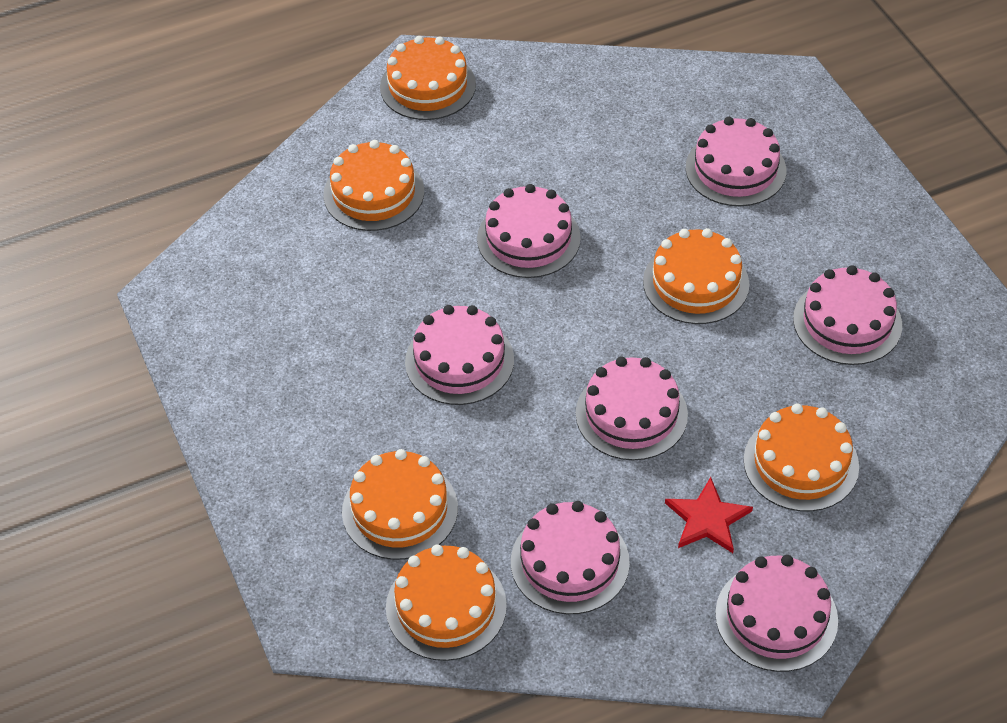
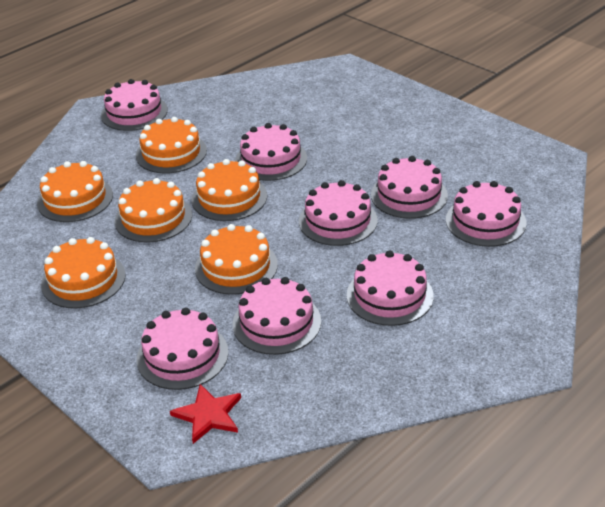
pink cake: 7 -> 8

